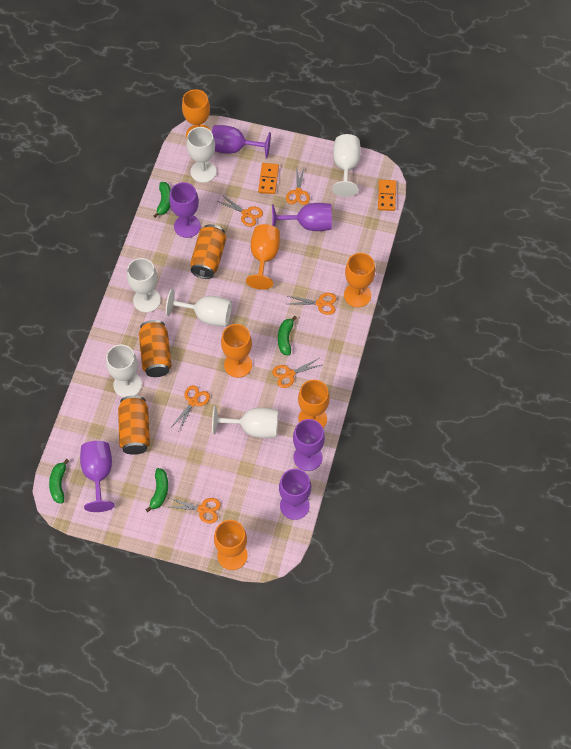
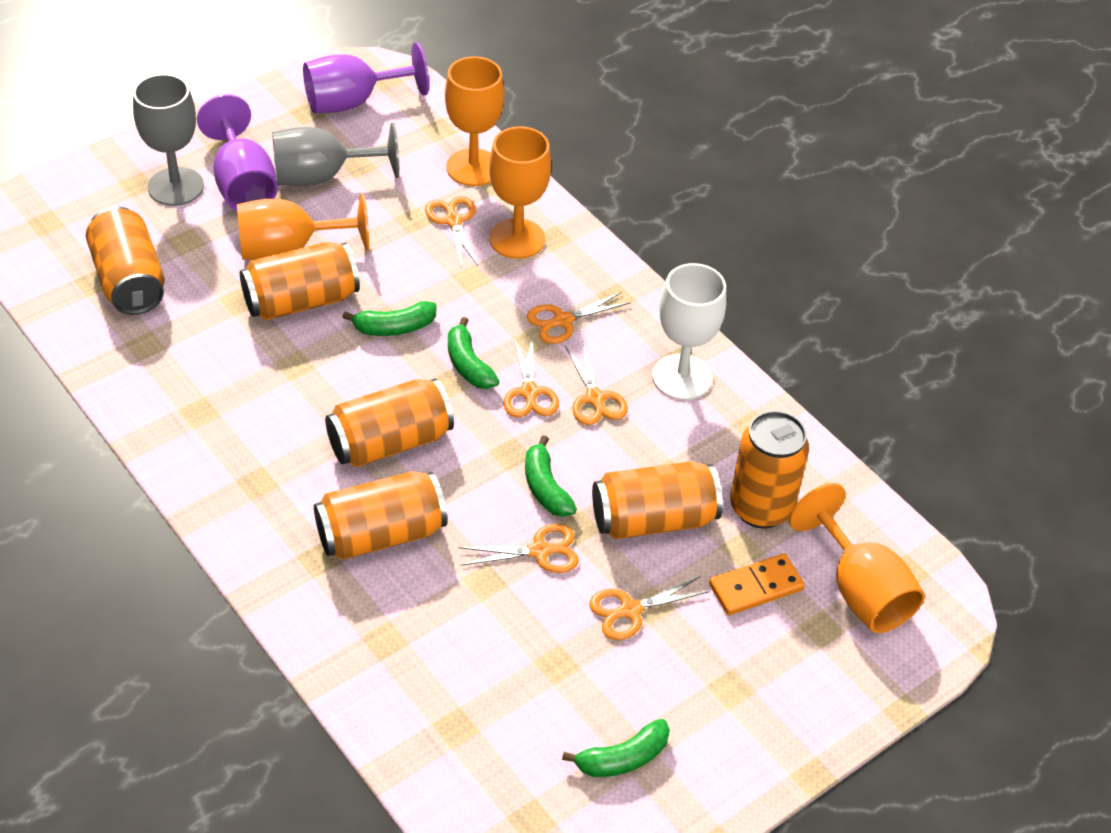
grey goblet: 0 -> 2
orange can: 3 -> 6
orange domino: 2 -> 1
orange goblet: 6 -> 4
purple goblet: 6 -> 2
white goblet: 6 -> 1

